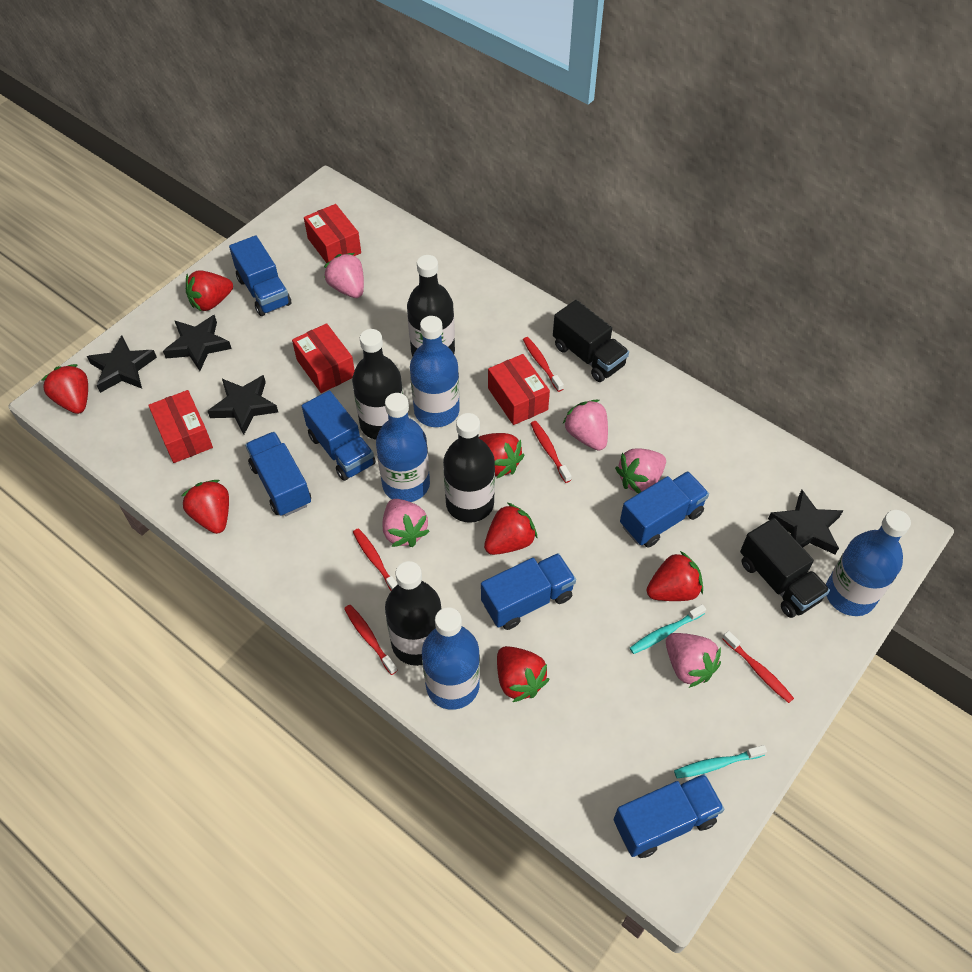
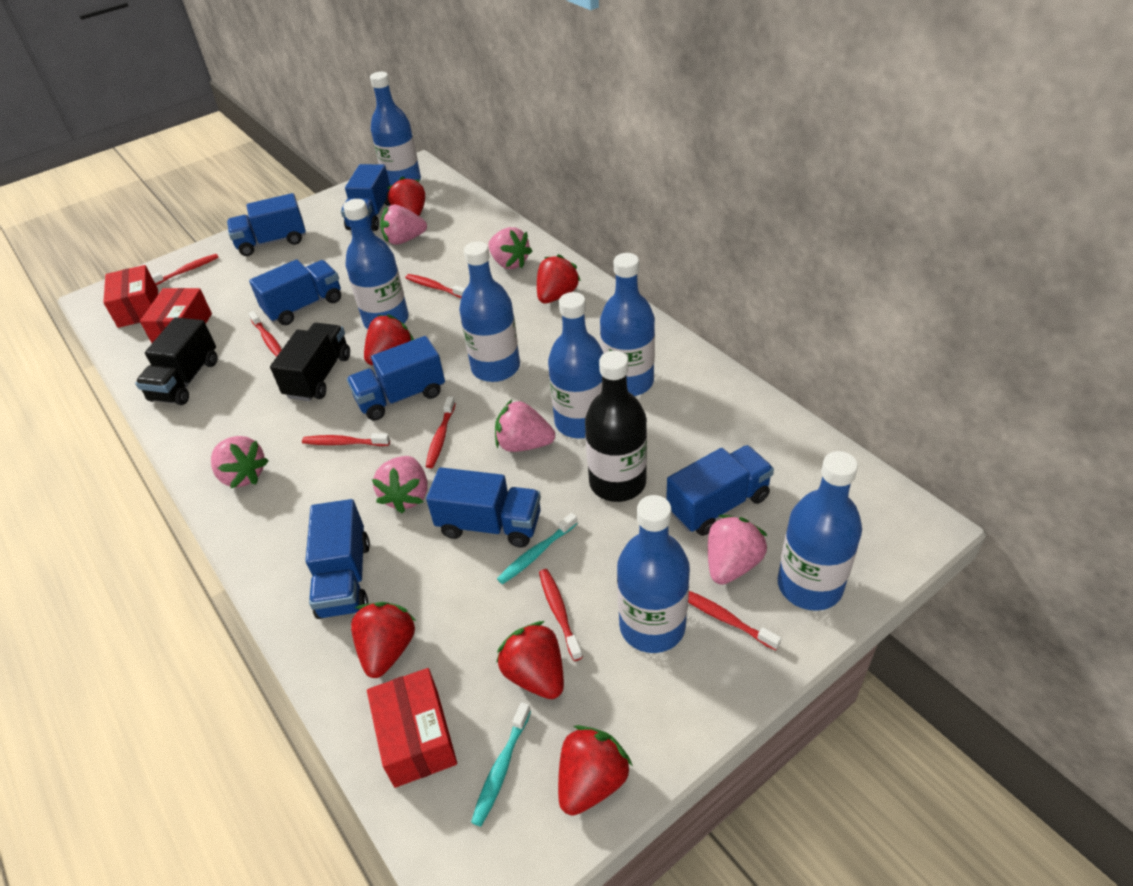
black bottle: 4 -> 1
black star: 4 -> 0
blue bottle: 4 -> 7
blue truck: 6 -> 7
pink strawberry: 5 -> 6
red box: 4 -> 3
red strawberry: 7 -> 6
red toothbrush: 5 -> 7

